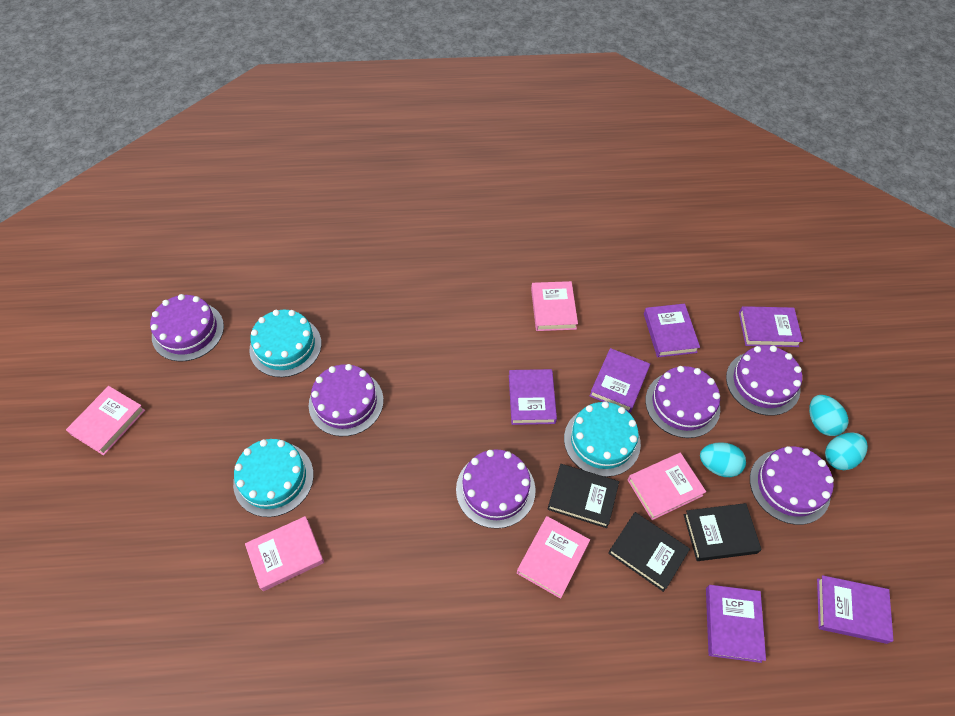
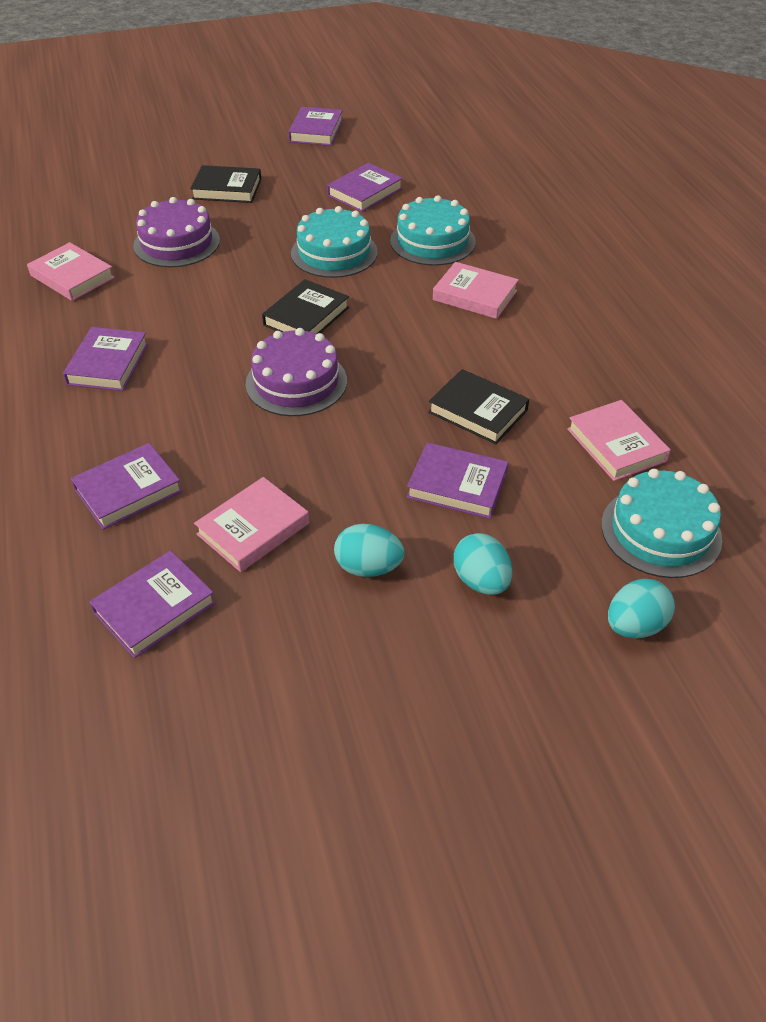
pink book: 5 -> 4
purple cake: 6 -> 2

